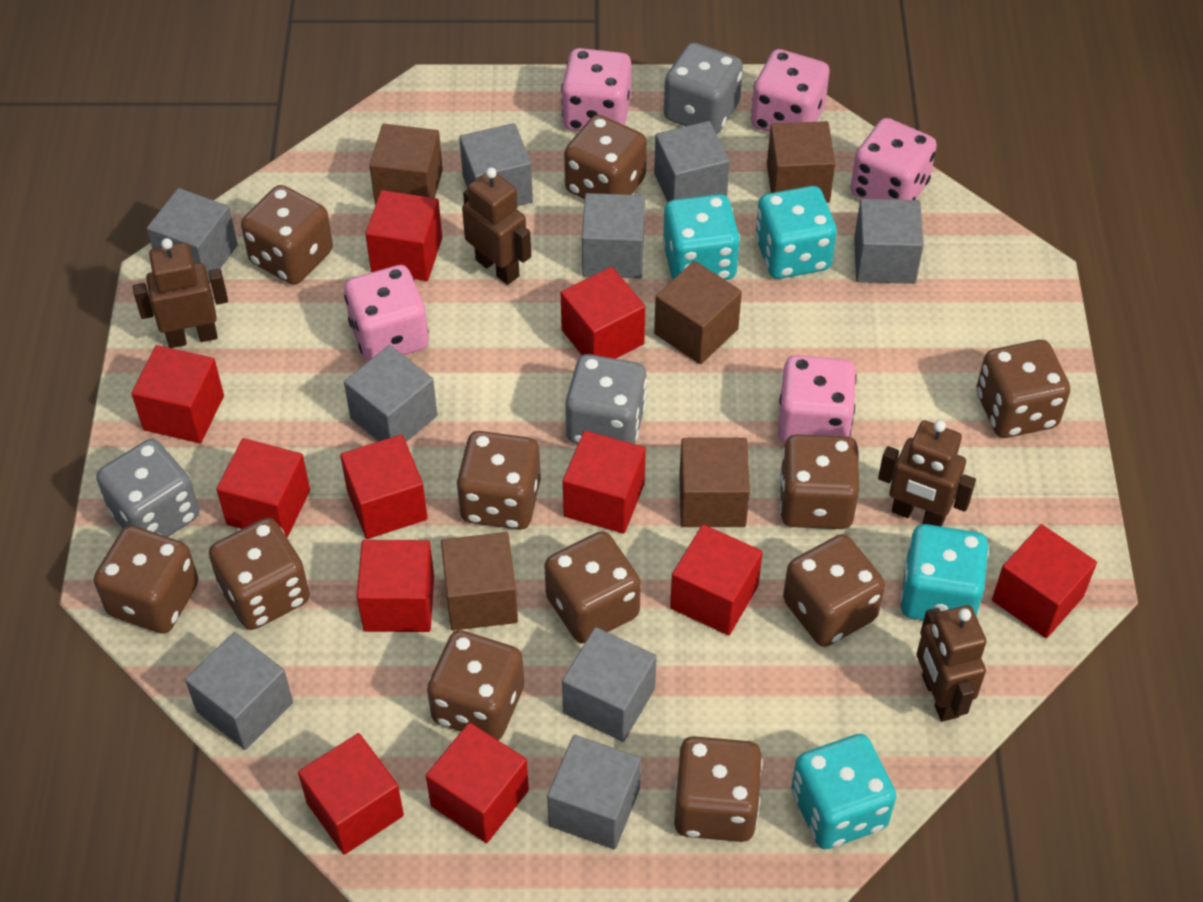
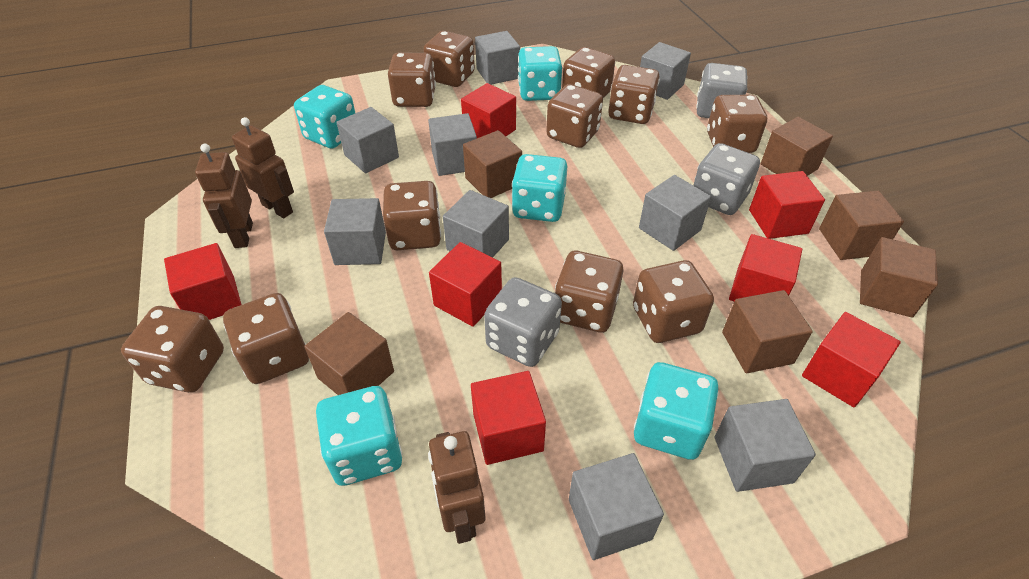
brown cube: 5 -> 6
brown robot: 4 -> 3
pink dice: 5 -> 0
red cube: 11 -> 7
turquoise dice: 4 -> 5

